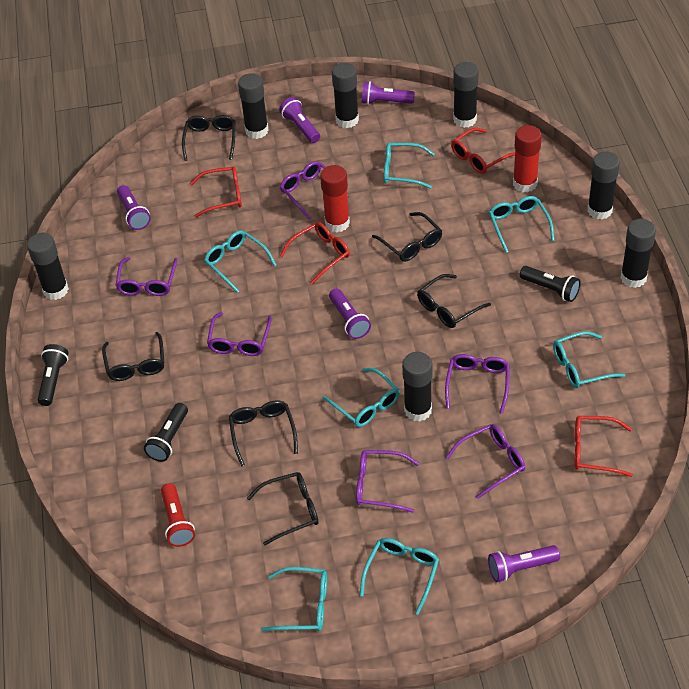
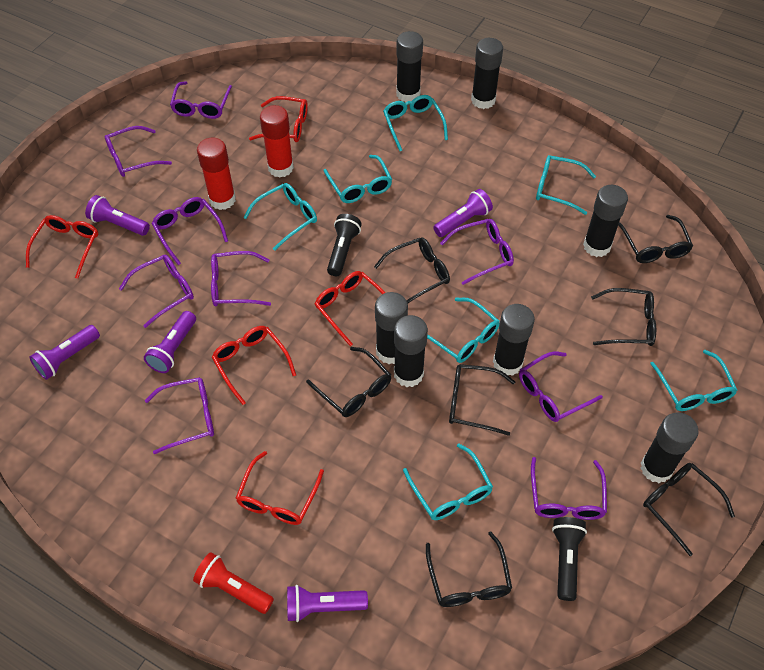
black flashlight: 3 -> 2
black glasses: 6 -> 7
purple glasses: 6 -> 9
red glasses: 4 -> 5

